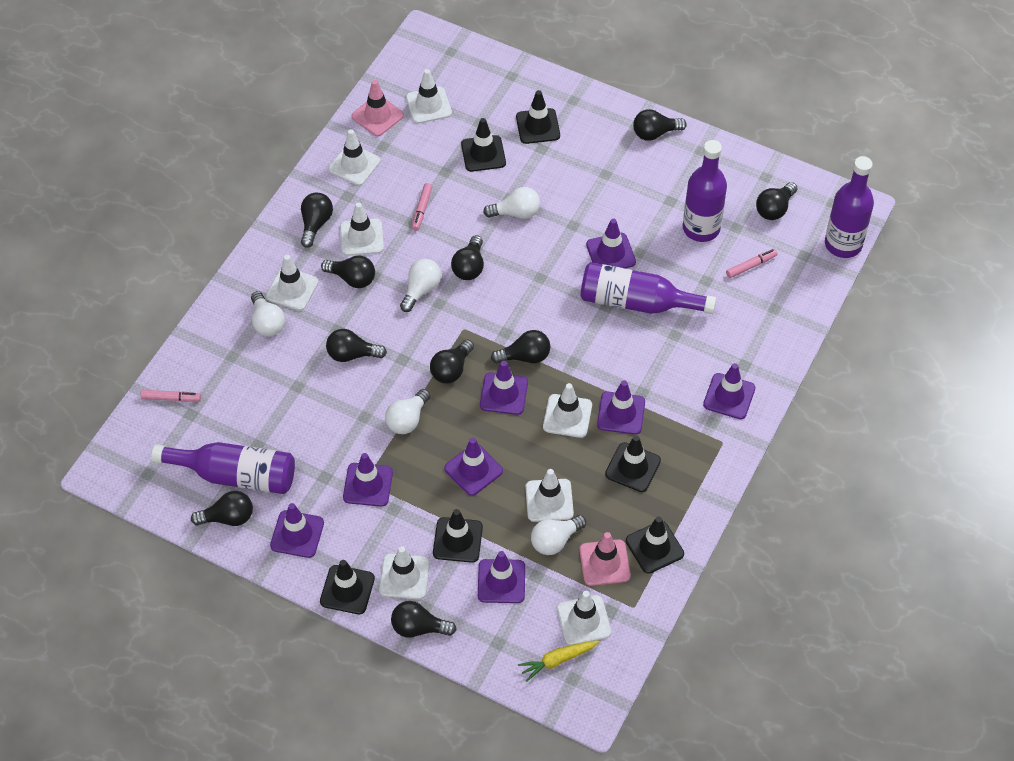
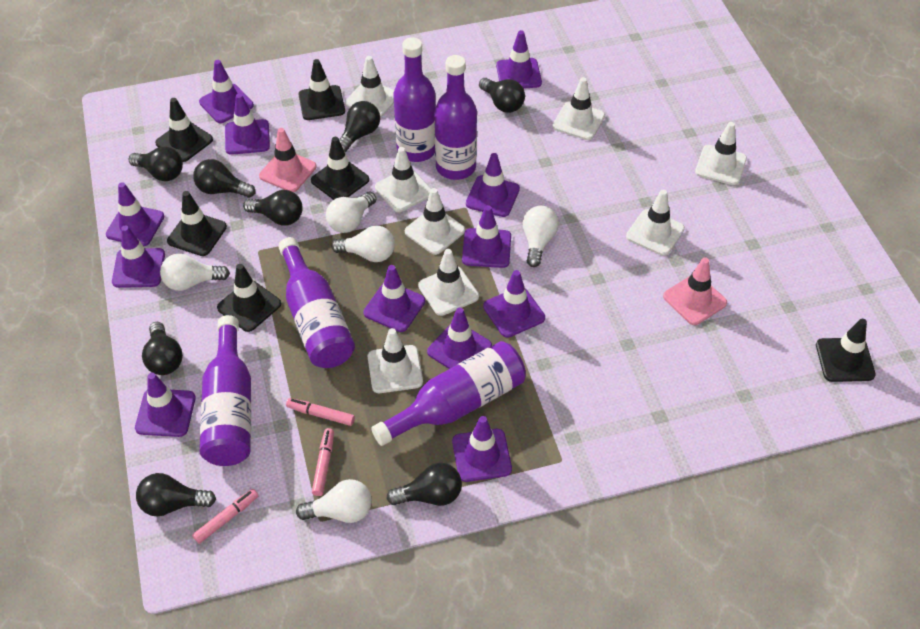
black light bulb: 10 -> 8
purple bottle: 4 -> 5
purple traffic cone: 8 -> 12
yellow carrot: 1 -> 0

